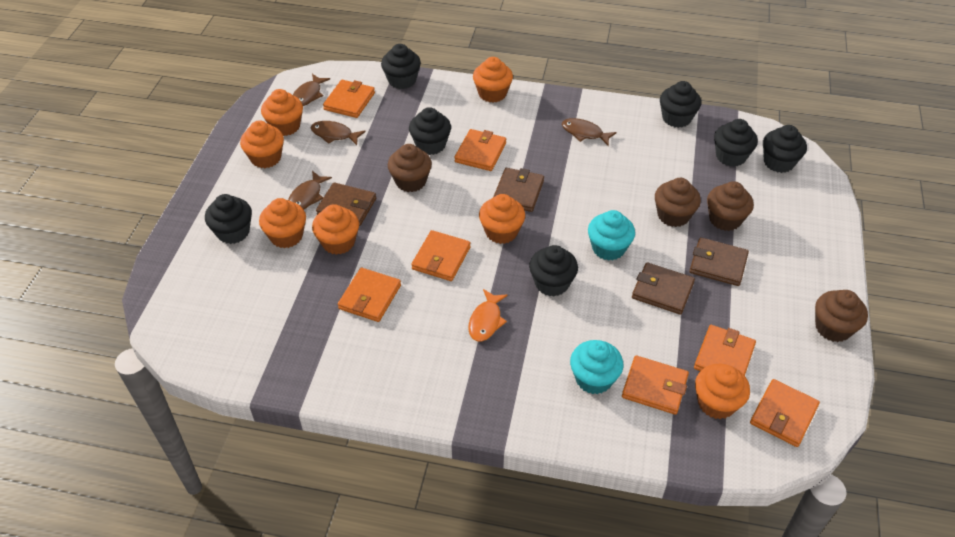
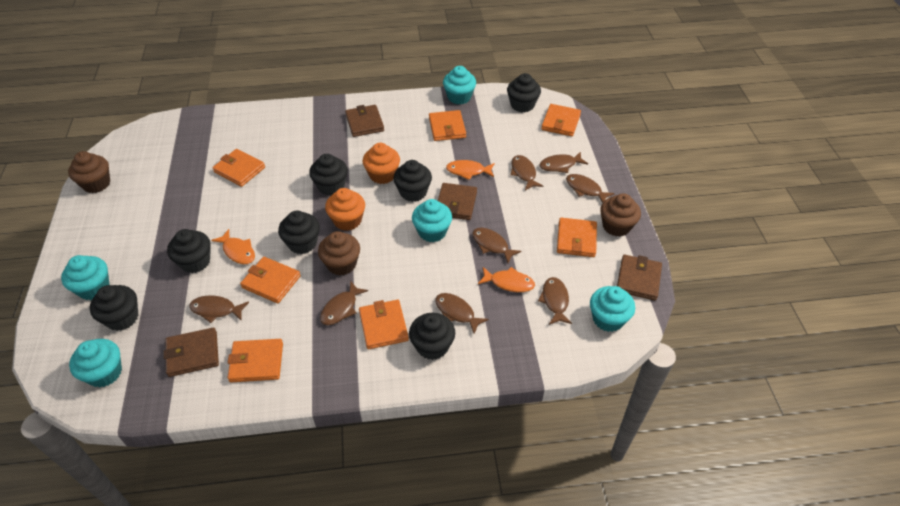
brown cupcake: 4 -> 3
brown fish: 4 -> 8
orange cupcake: 7 -> 2
orange fish: 1 -> 3
turquoise cupcake: 2 -> 5

